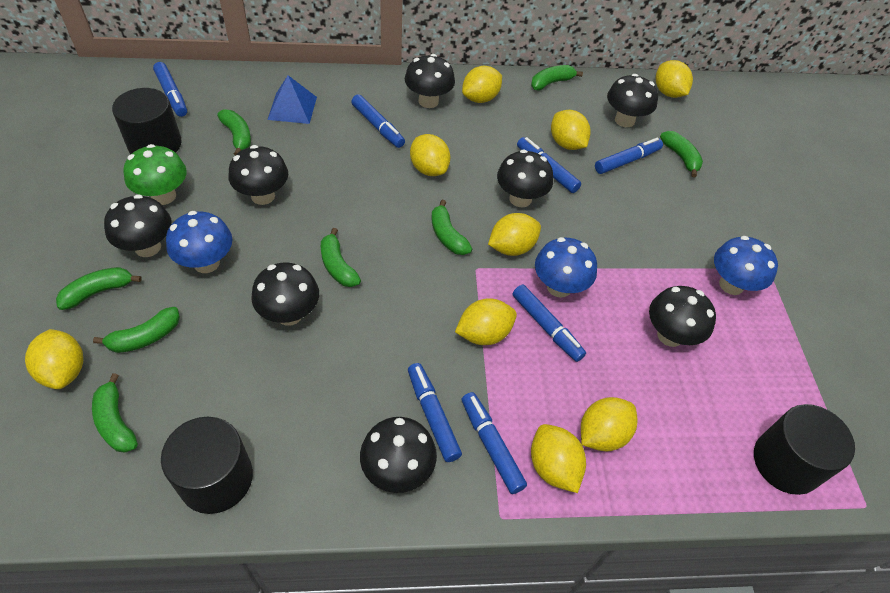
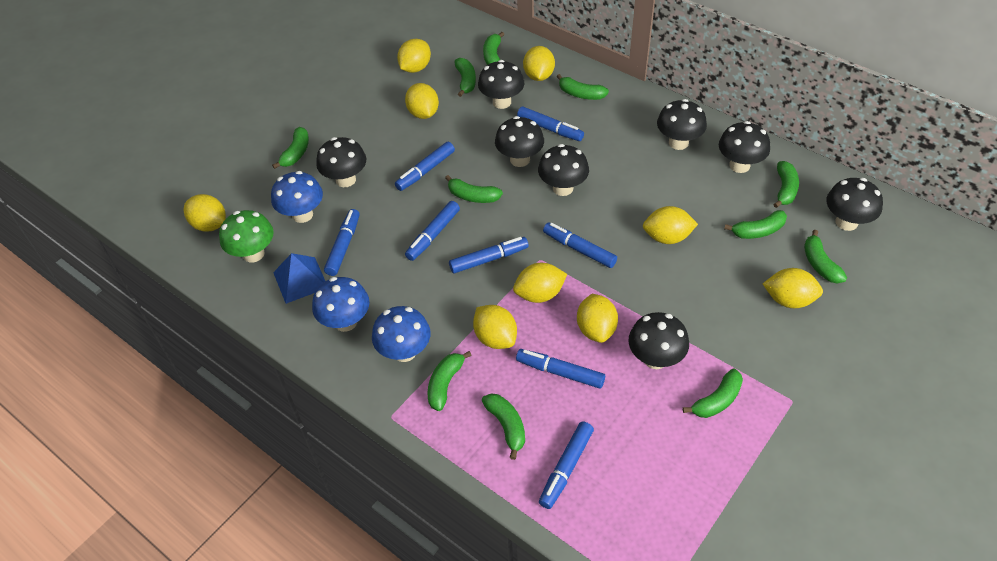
black cylinder: 3 -> 0
blue marker: 7 -> 8
green banana: 8 -> 11

